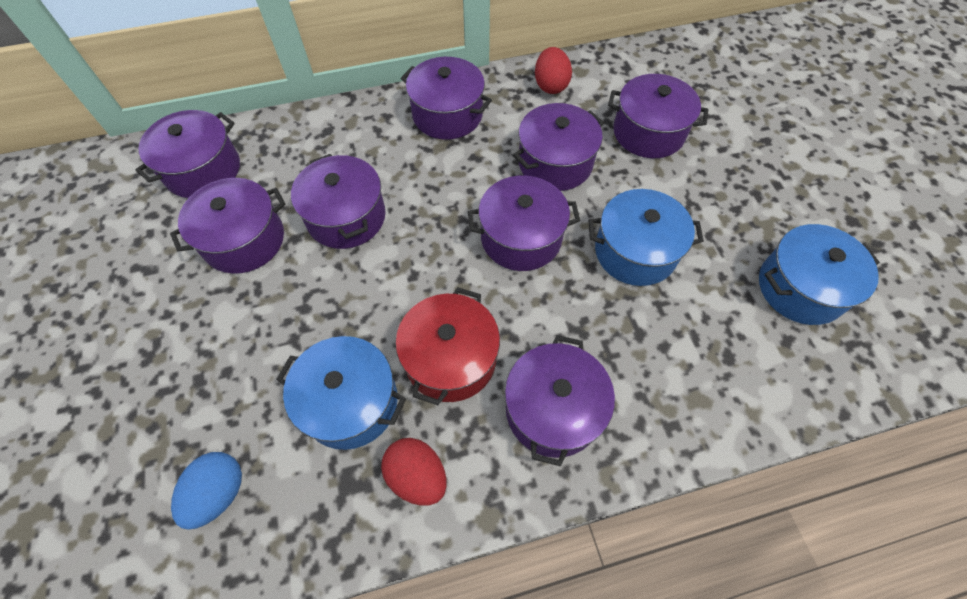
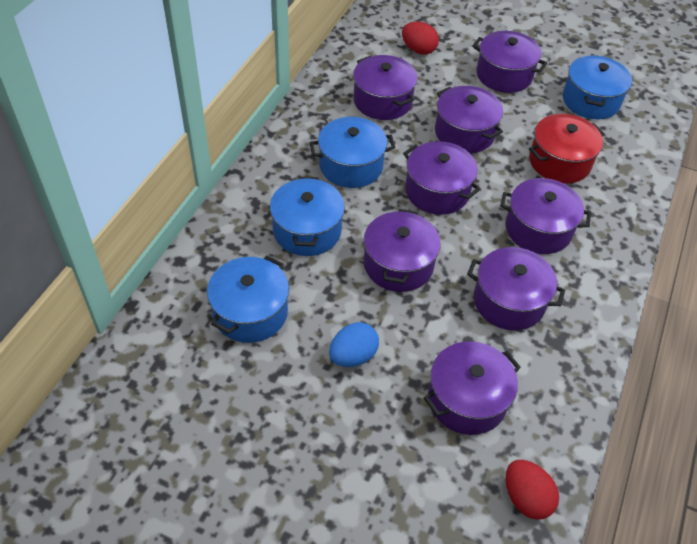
blue pot: 3 -> 4

